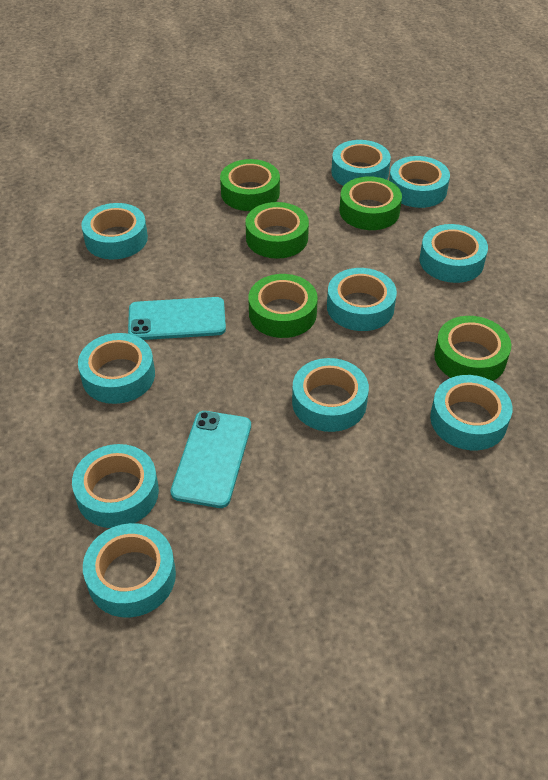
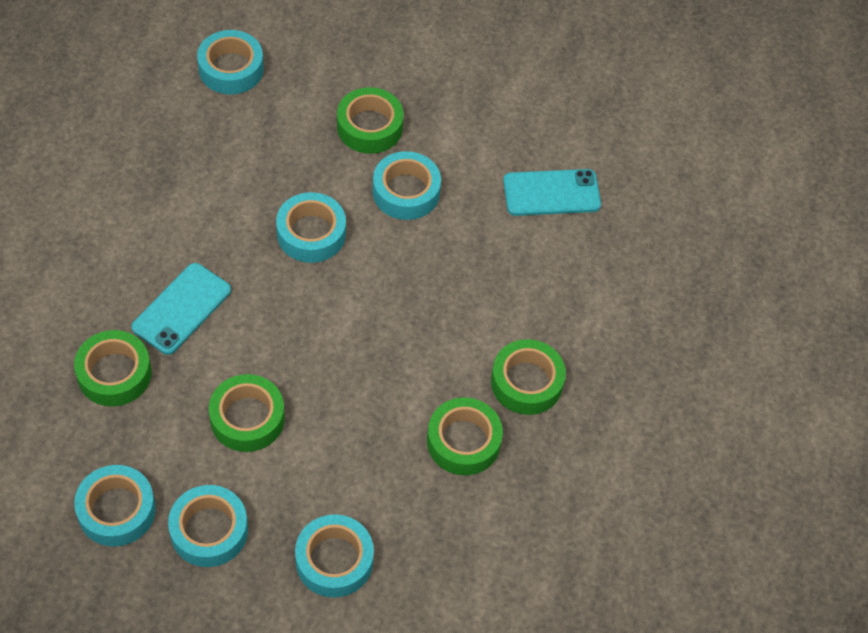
turquoise tape: 10 -> 6

